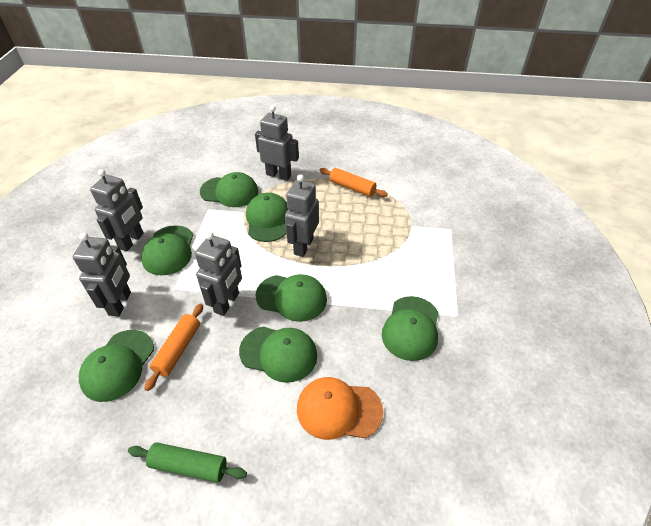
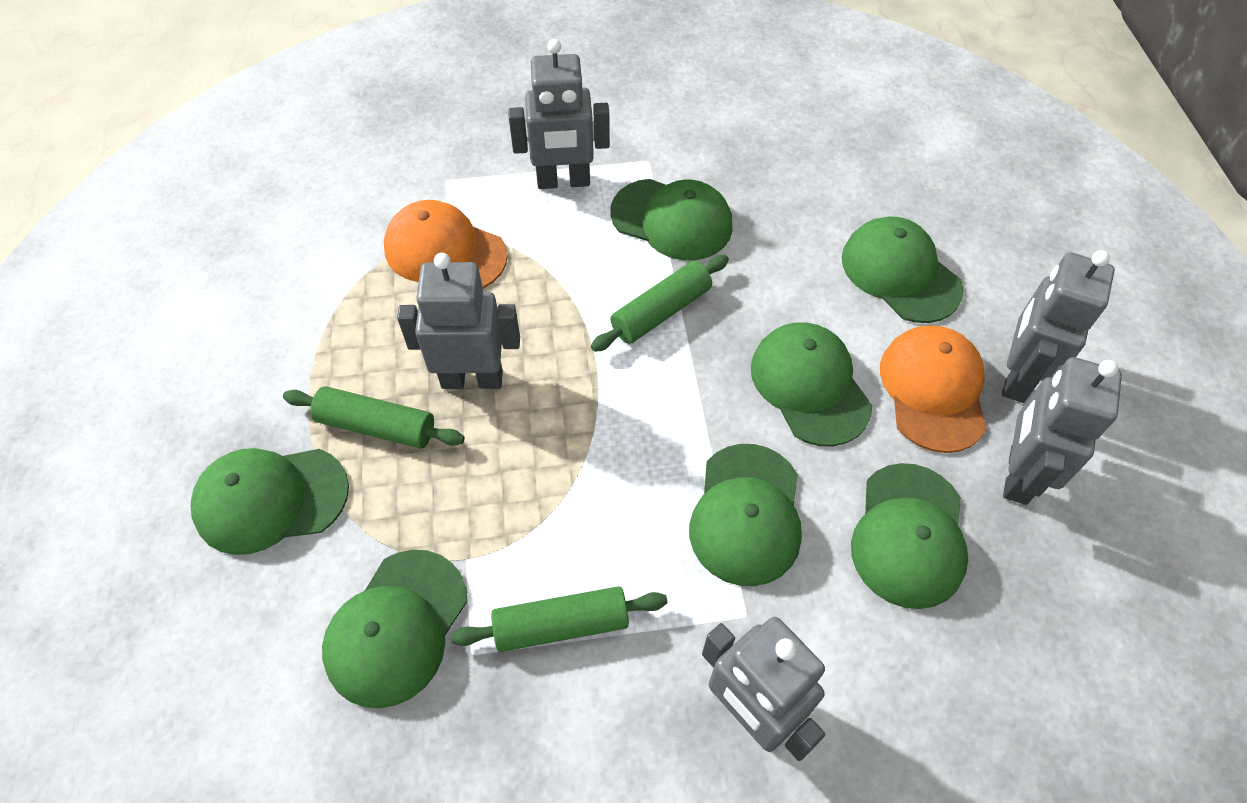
green rolling pin: 1 -> 3
orange cap: 1 -> 2
orange rolling pin: 2 -> 0

